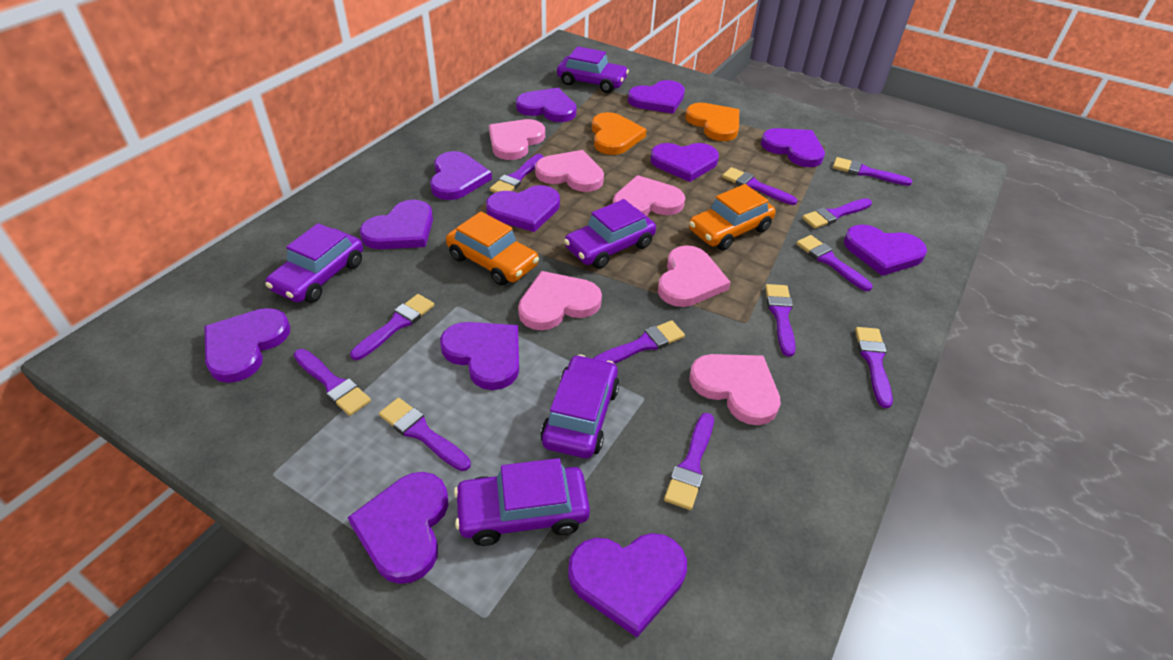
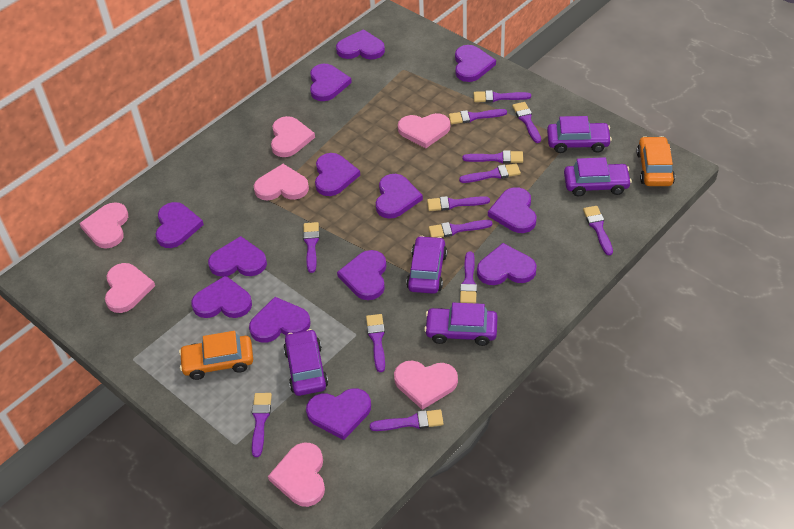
orange heart: 2 -> 0
pink heart: 6 -> 7
purple brush: 12 -> 13
purple heart: 12 -> 13

